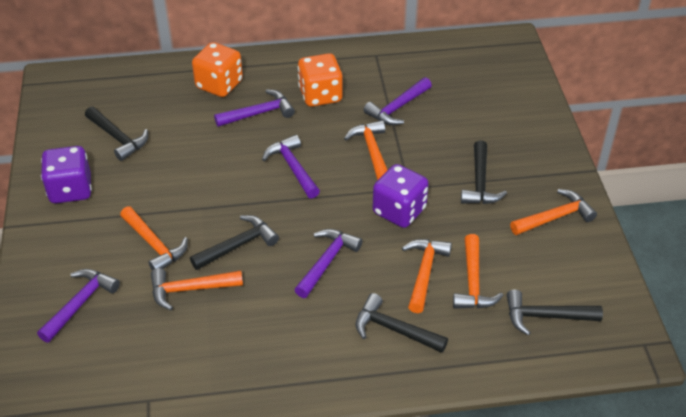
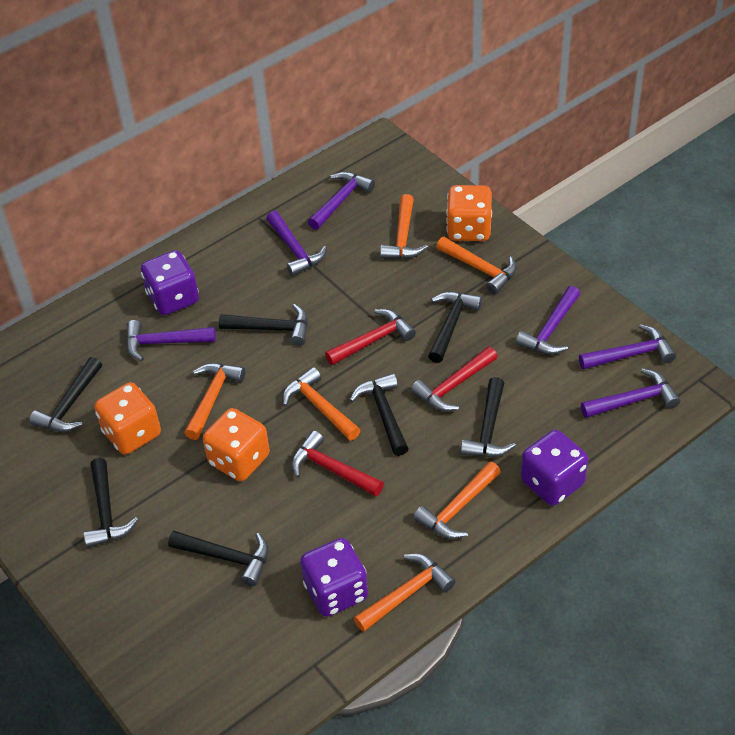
black hammer: 5 -> 7
orange dice: 2 -> 3
purple dice: 2 -> 3
purple hammer: 5 -> 6
red hammer: 0 -> 3

